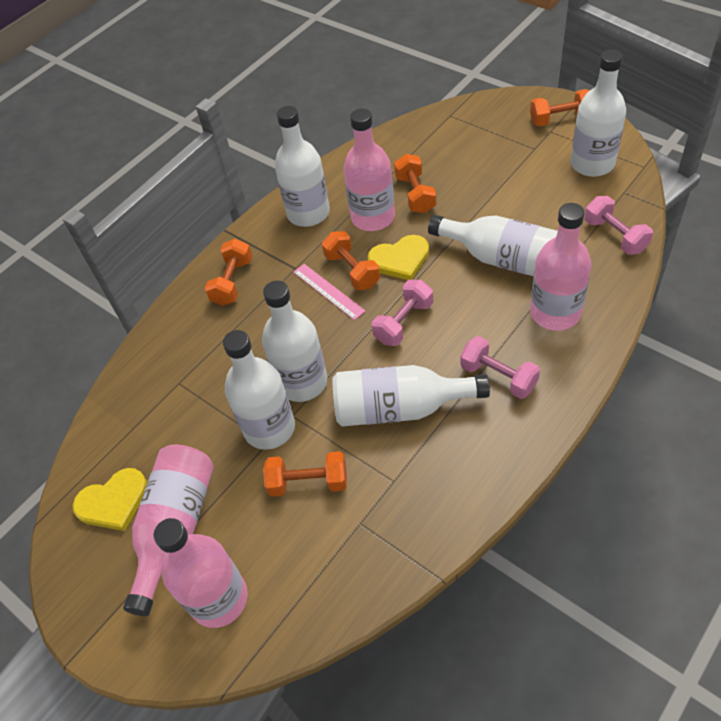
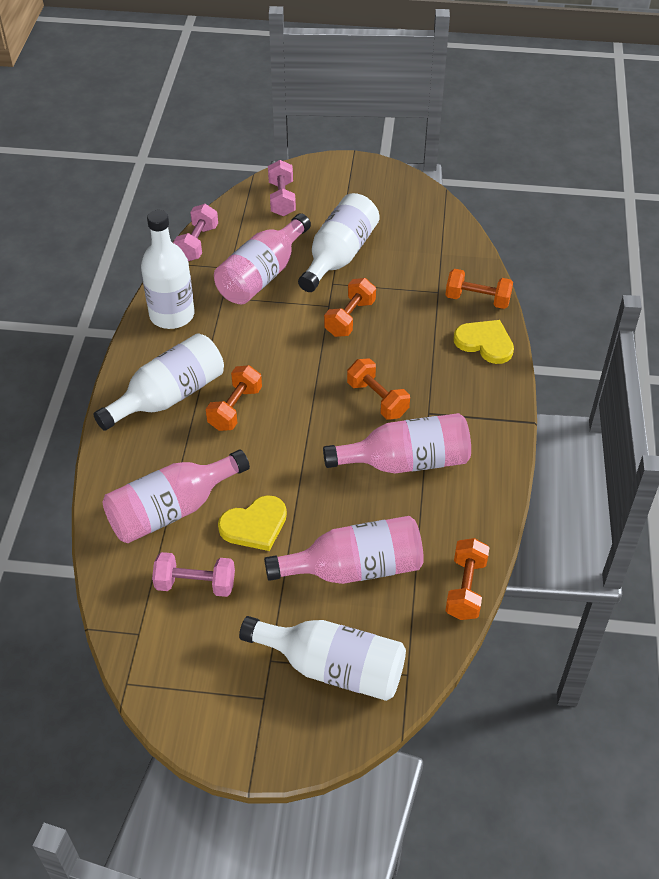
pink ruler: 1 -> 0
white bottle: 6 -> 4

